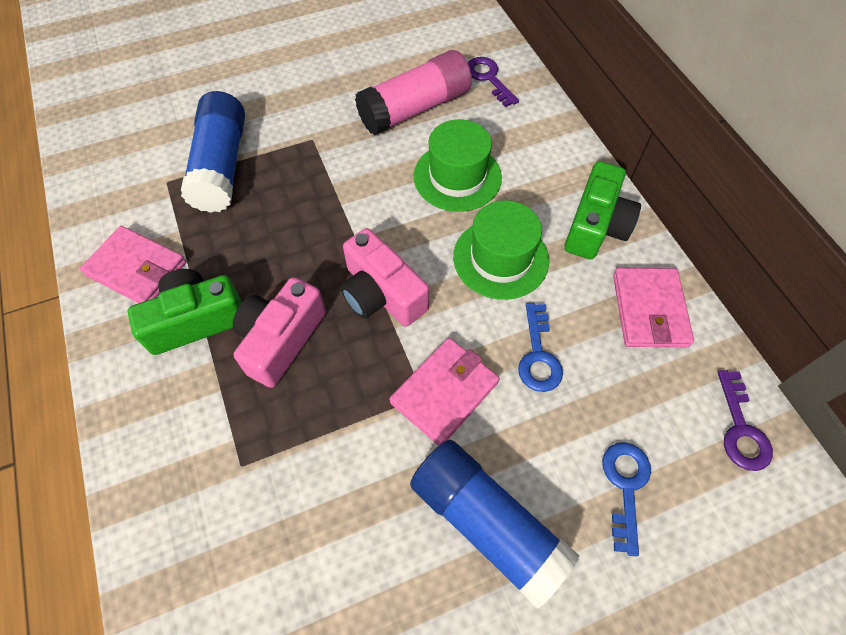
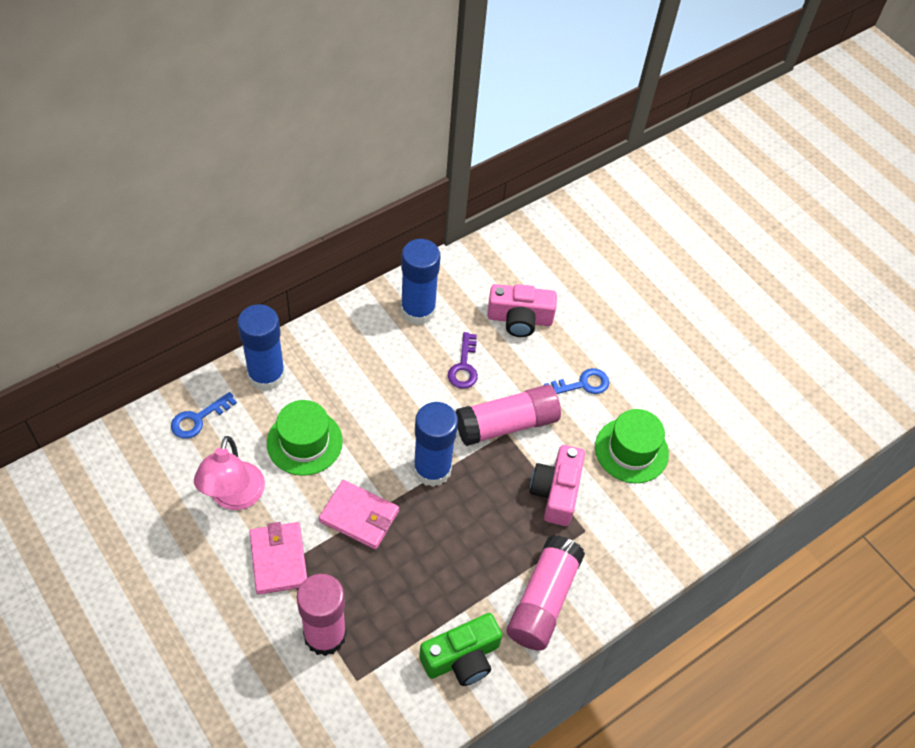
blue glue stick: 2 -> 3
green camera: 2 -> 1
pink glue stick: 1 -> 3
pink lamp: 0 -> 1
pink wallet: 3 -> 2
purple key: 2 -> 1

